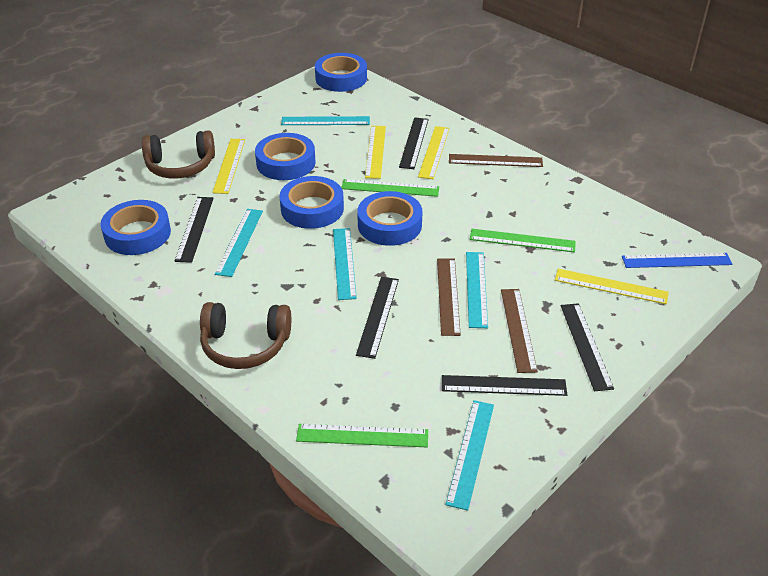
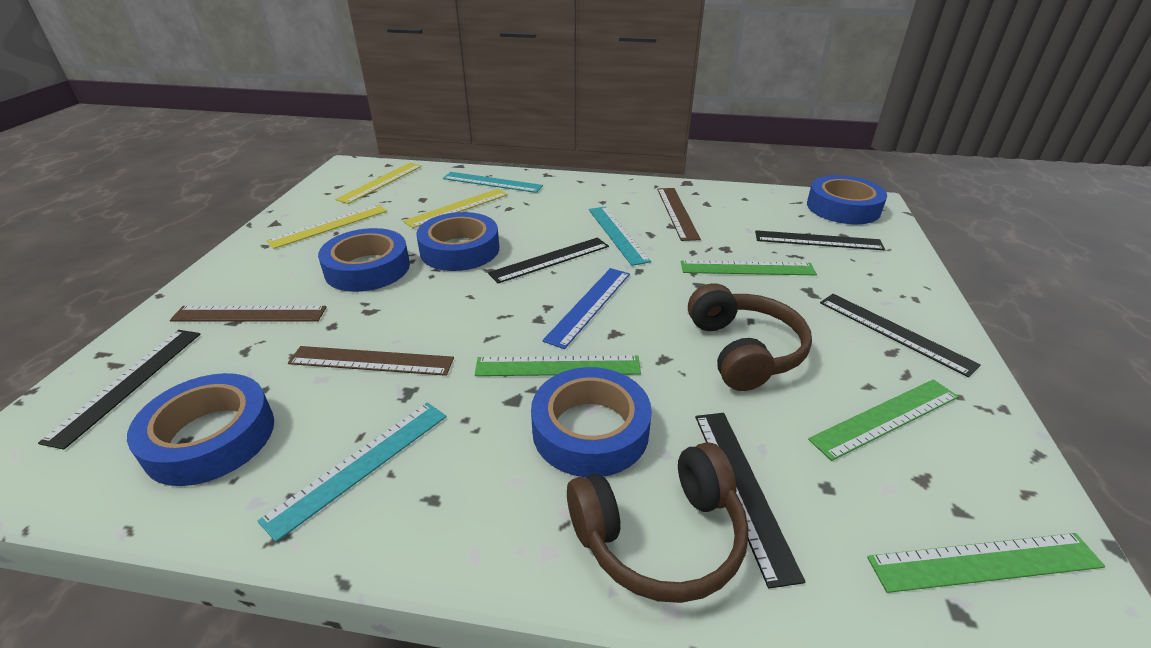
green ruler: 3 -> 4
turquoise ruler: 5 -> 3
yellow ruler: 4 -> 3

